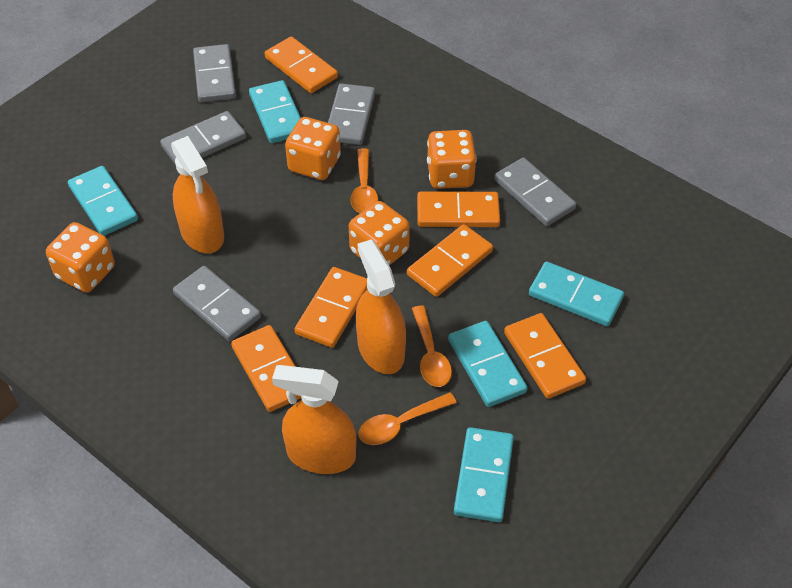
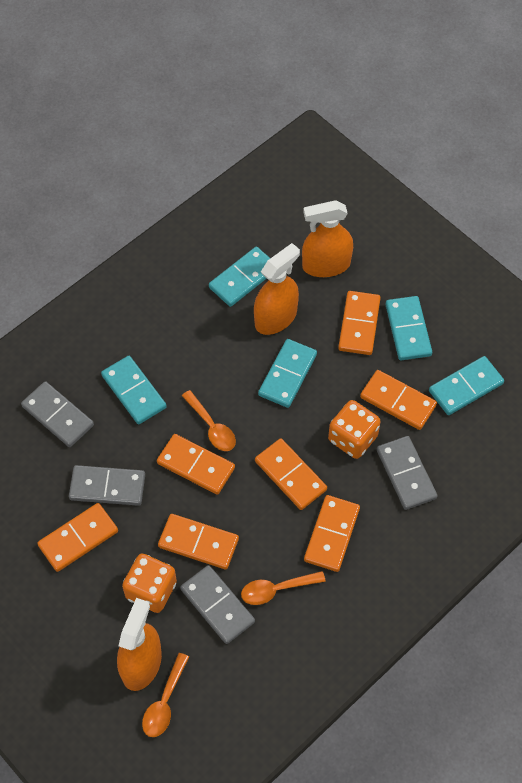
grey domino: 5 -> 4
orange dice: 4 -> 2
orange domino: 6 -> 7

